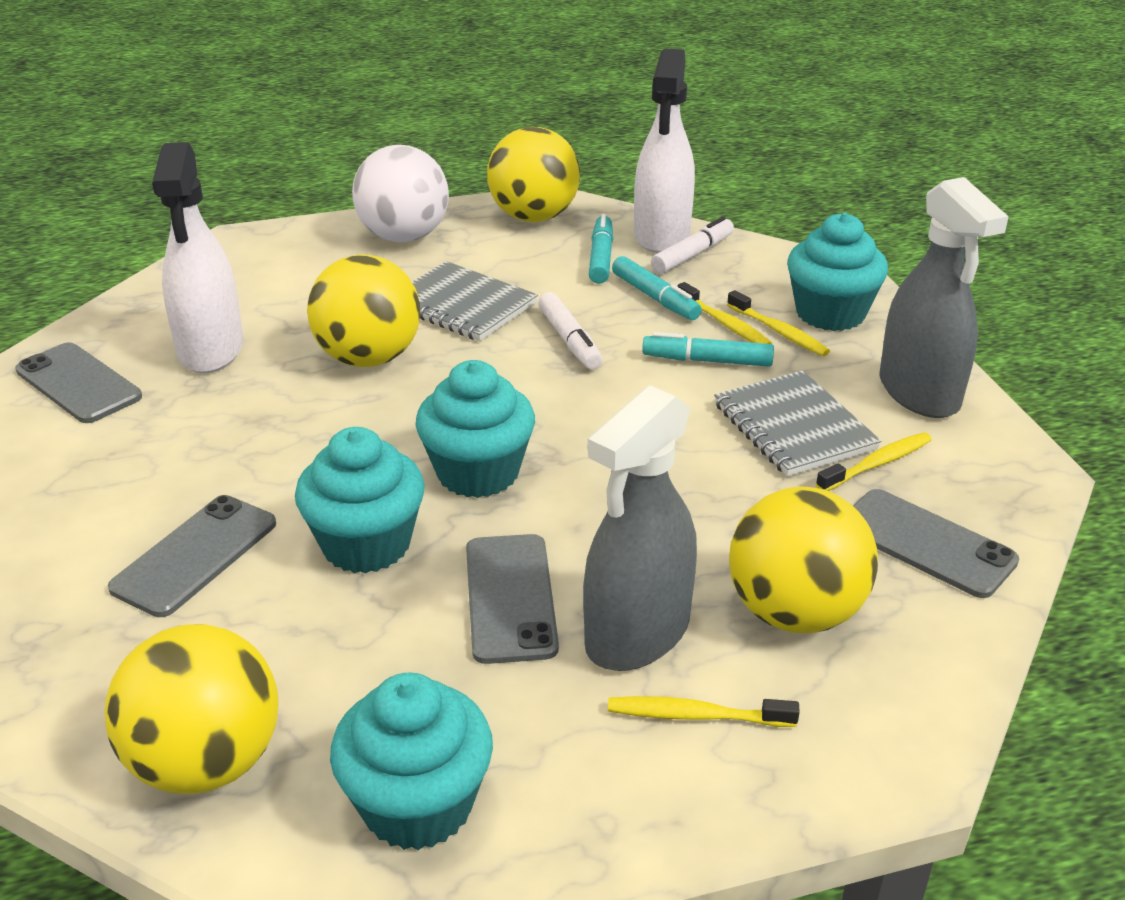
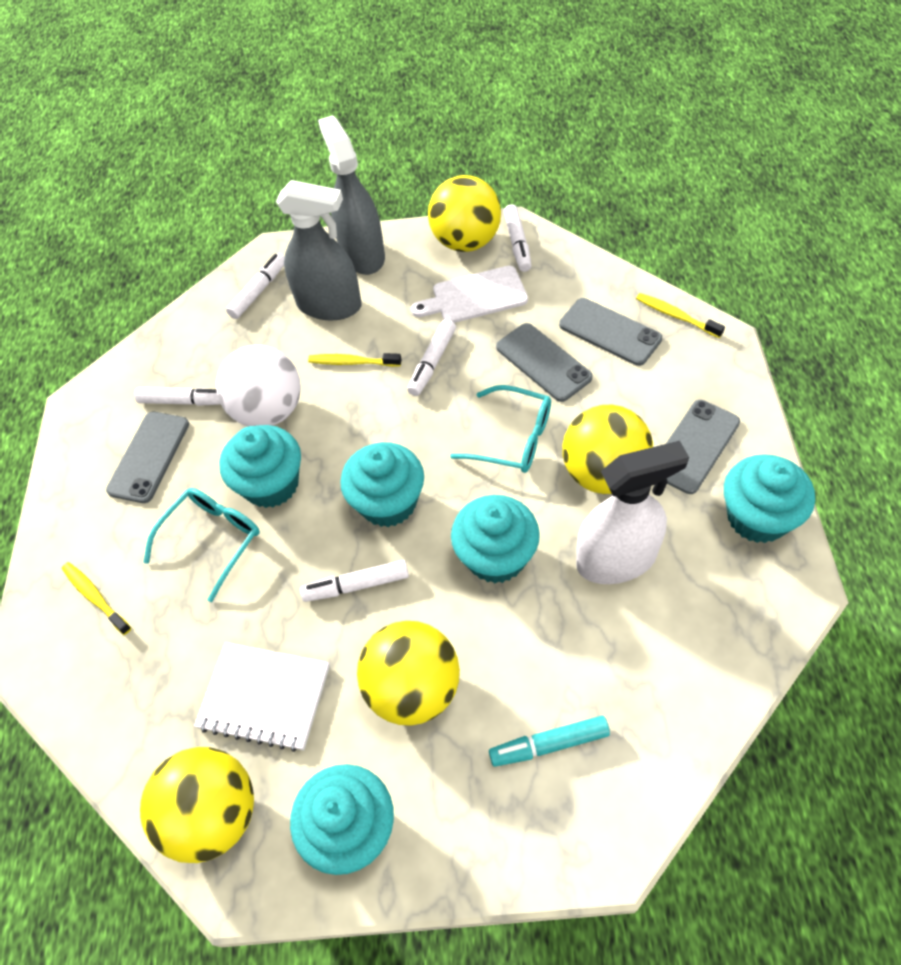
grey notebook: 2 -> 0
turquoise cupcake: 4 -> 5
turquoise glasses: 0 -> 2
turquoise marker: 3 -> 1
white cutting board: 0 -> 1
white marker: 2 -> 5
white notebook: 0 -> 1
white spray bottle: 2 -> 1
yellow toothbrush: 4 -> 3

